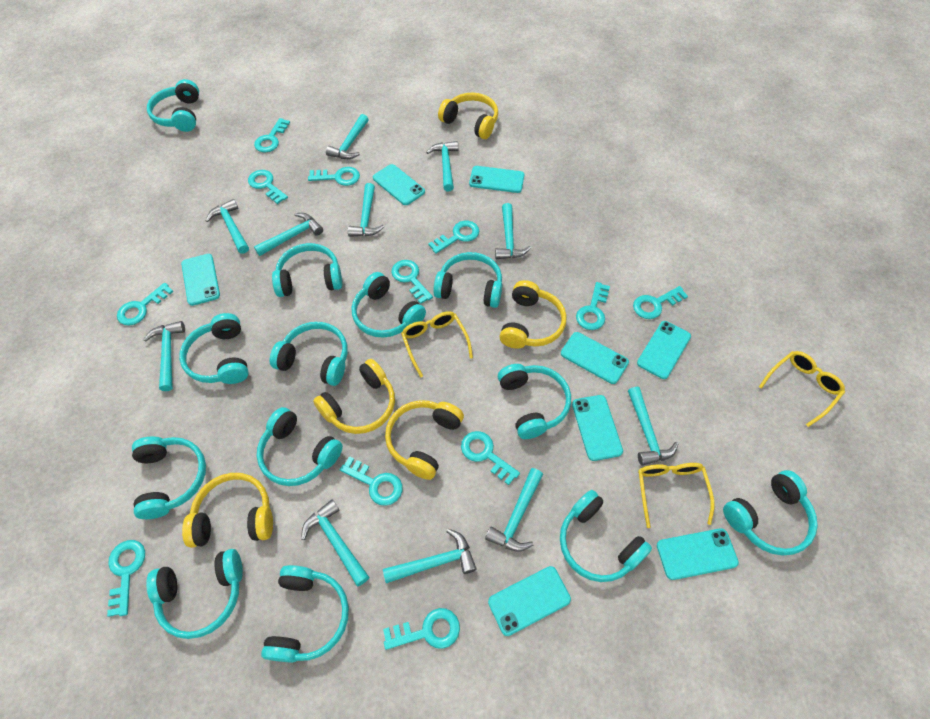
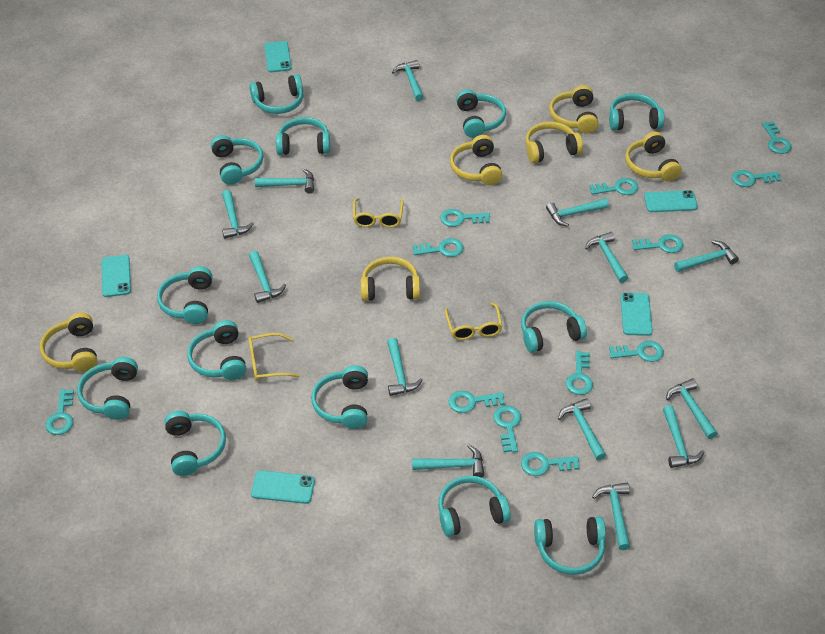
turquoise hammer: 11 -> 13
turquoise phone: 8 -> 5
yellow headphones: 5 -> 6

